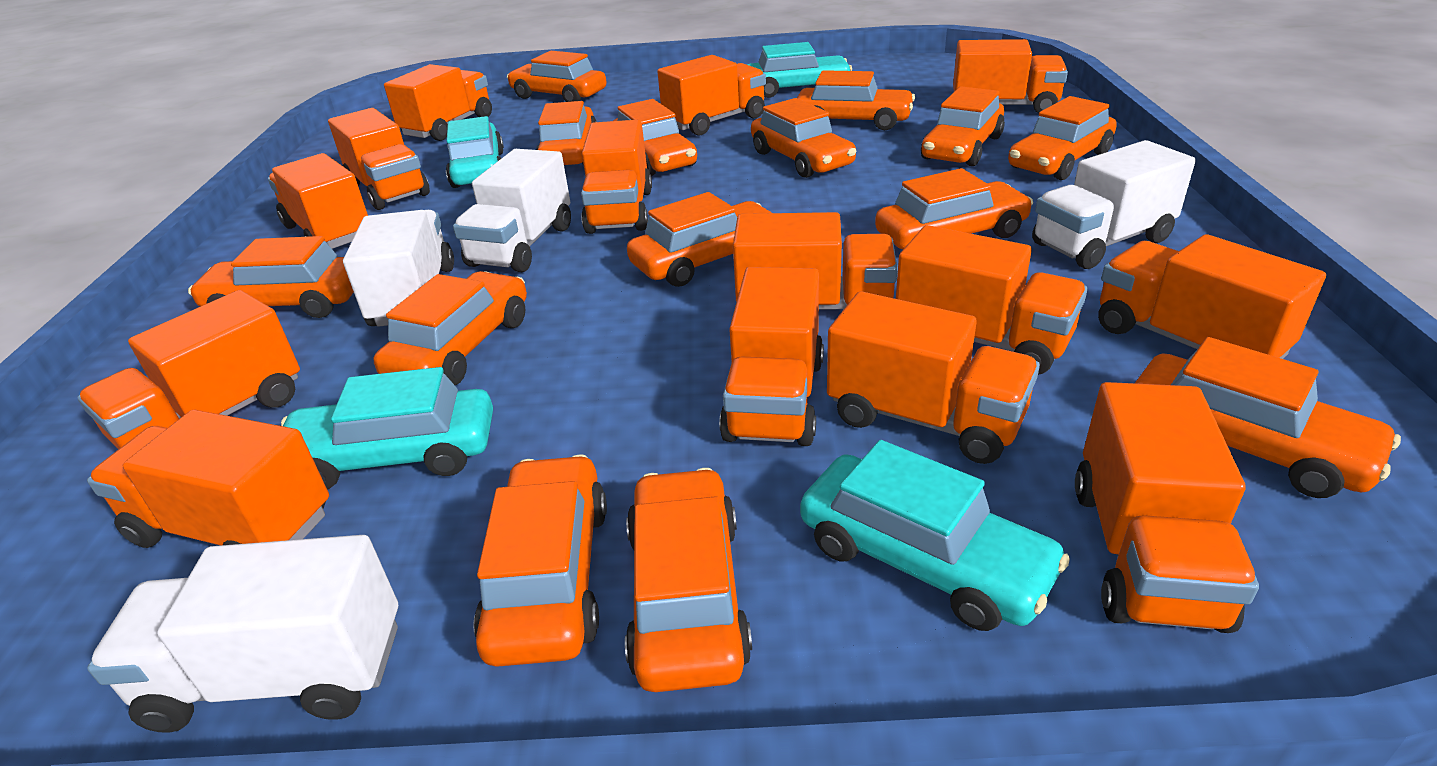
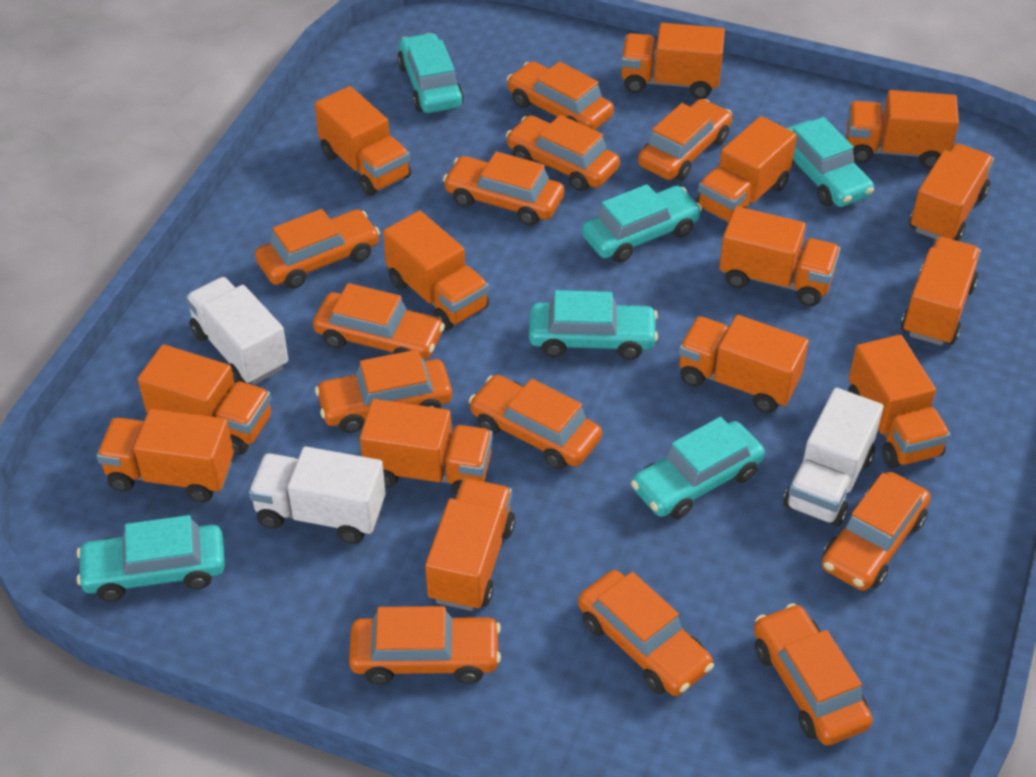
orange car: 14 -> 12
turquoise car: 4 -> 6
white truck: 4 -> 3

